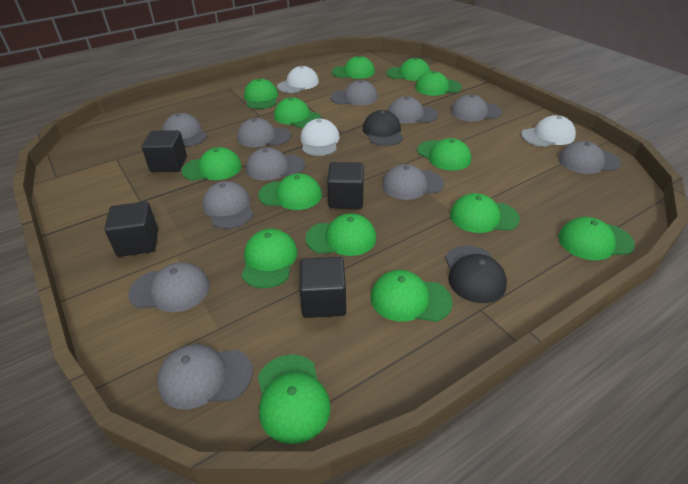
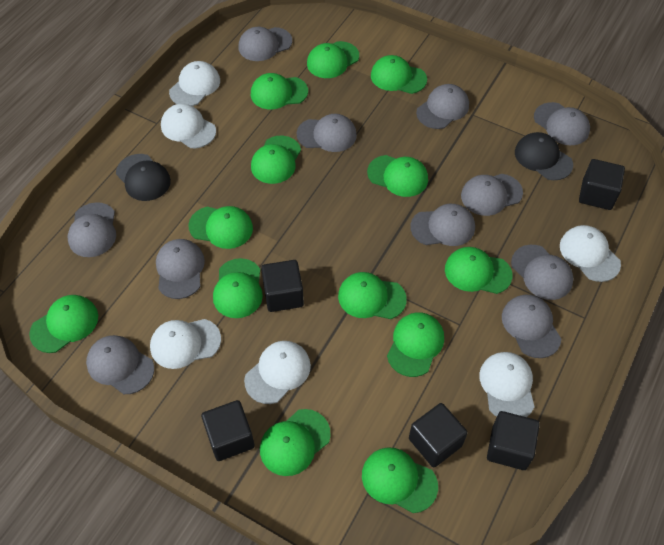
black cube: 4 -> 5
green cap: 14 -> 13
white cap: 3 -> 6

